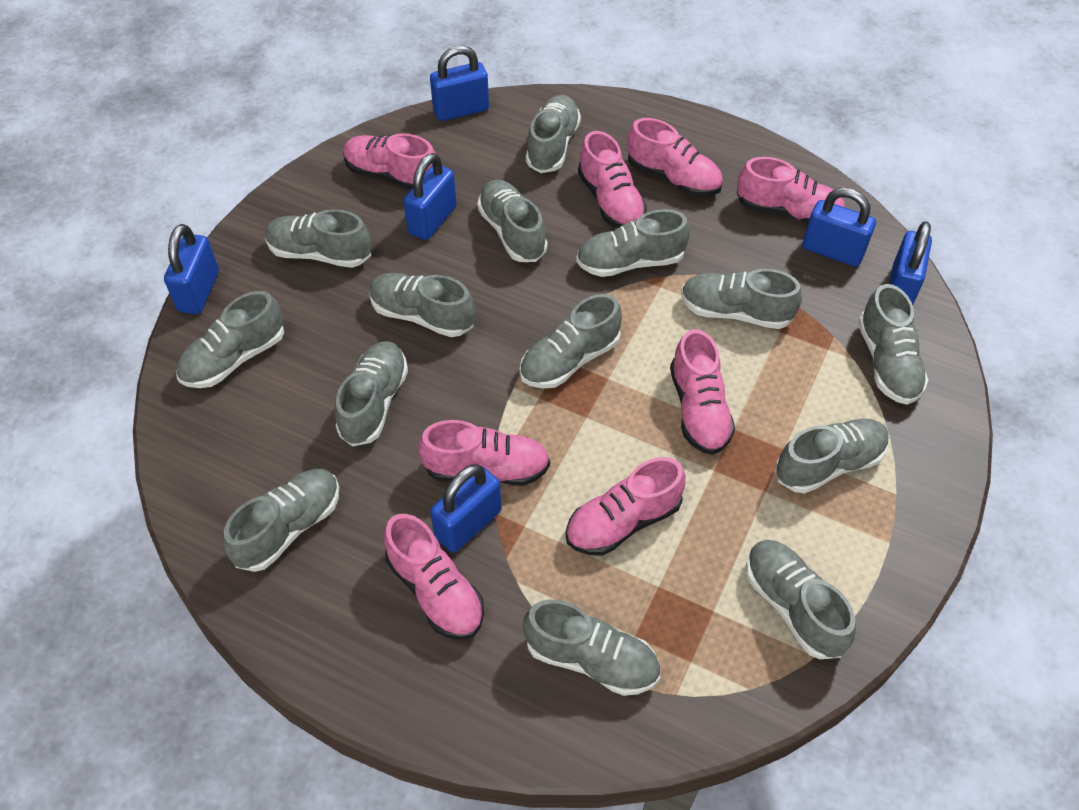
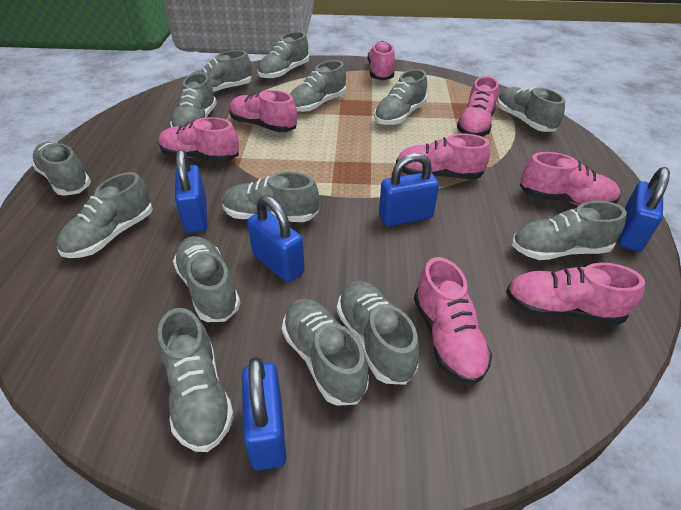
blue padlock: 6 -> 5

